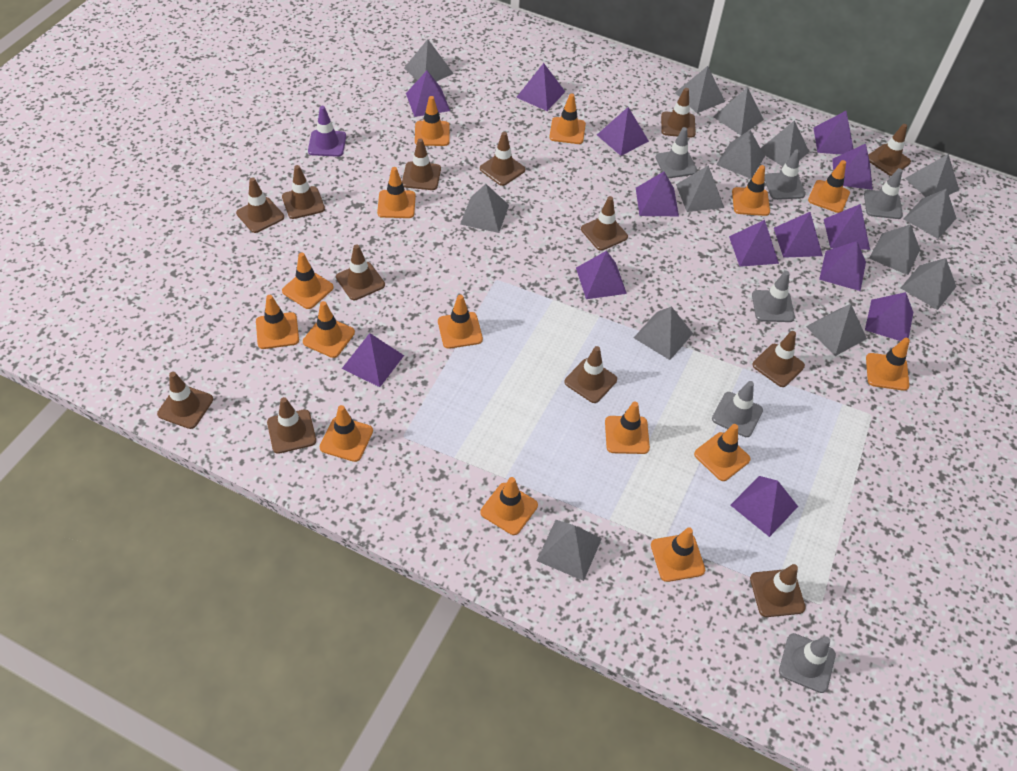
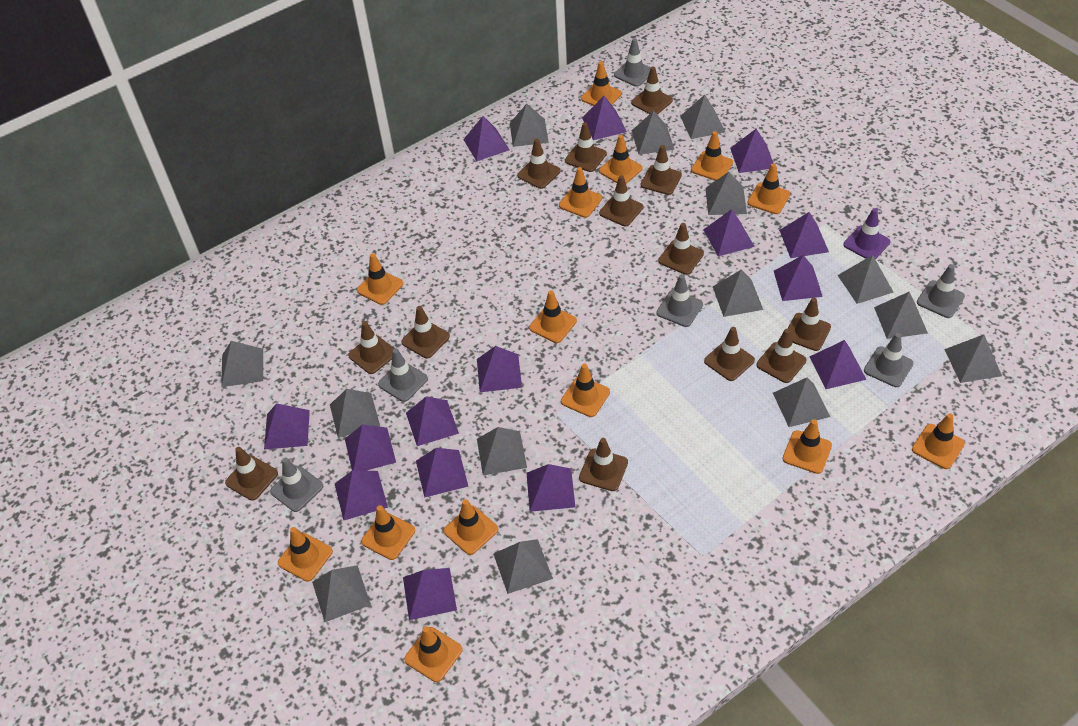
orange traffic cone: 15 -> 14
purple pyramid: 14 -> 15

